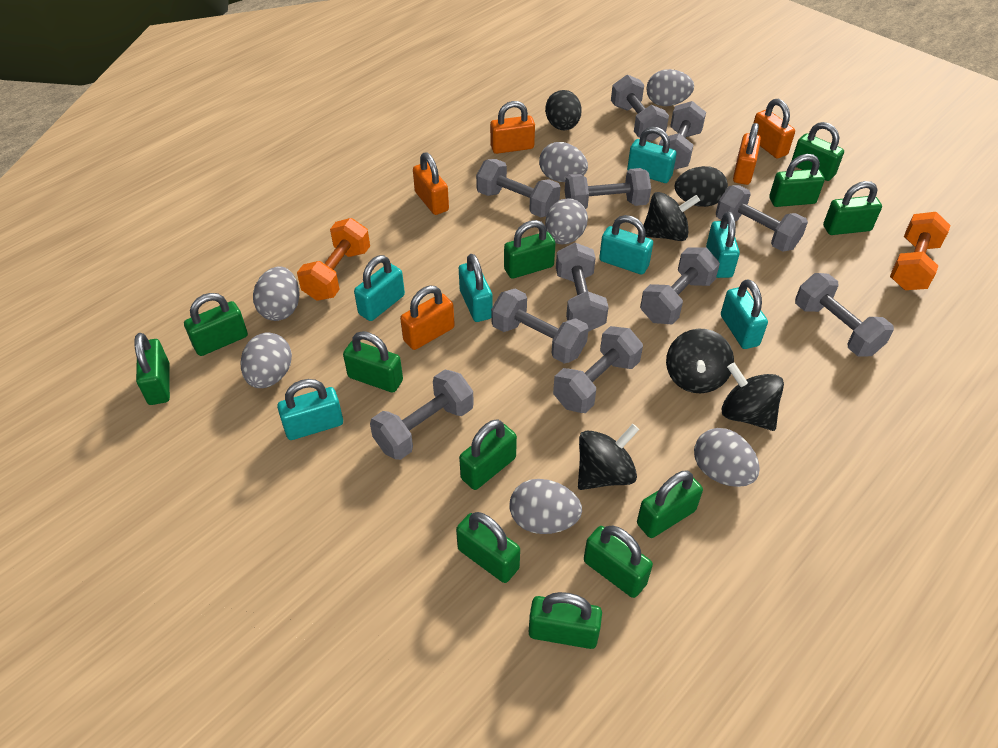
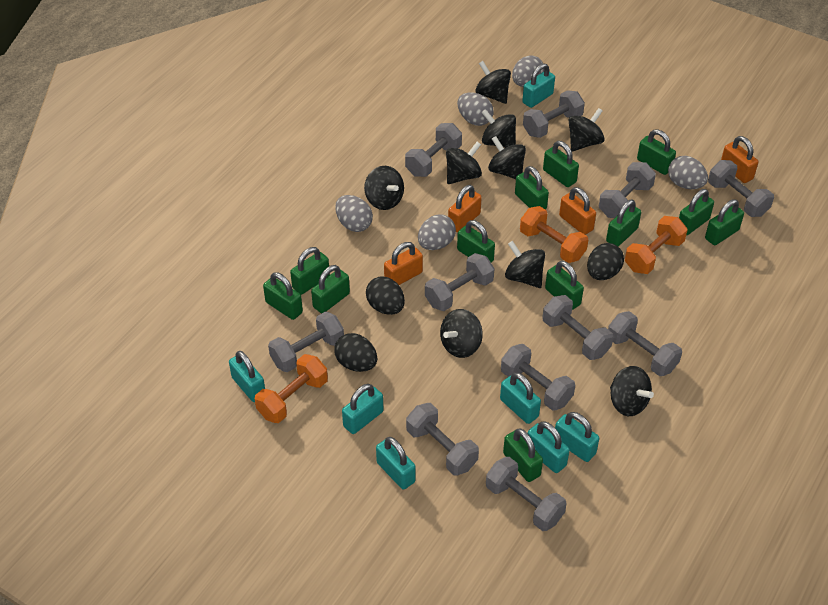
black egg: 2 -> 3
black spinning top: 4 -> 9
grey egg: 7 -> 5
orange dumbbell: 2 -> 3
orange padlock: 5 -> 4

